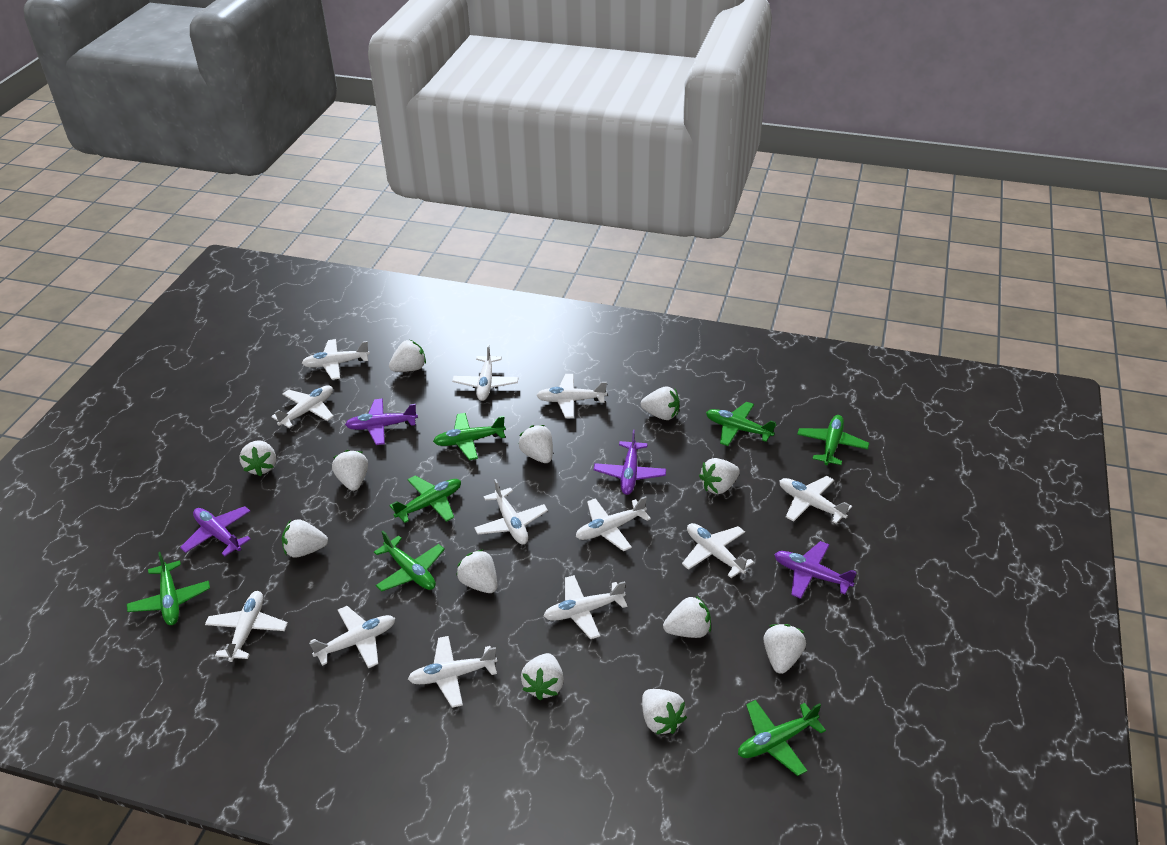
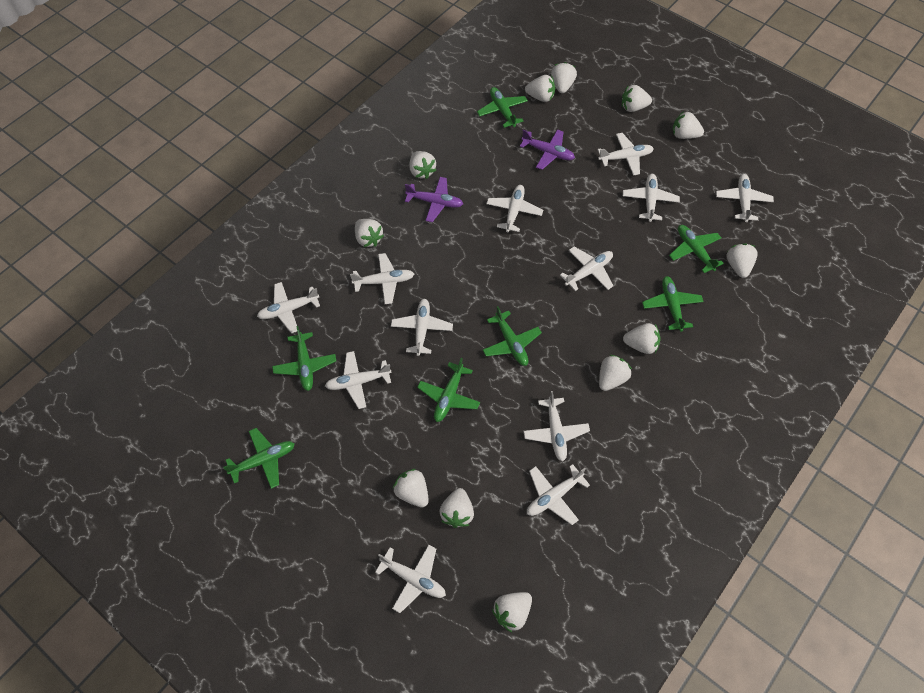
purple plane: 4 -> 2

